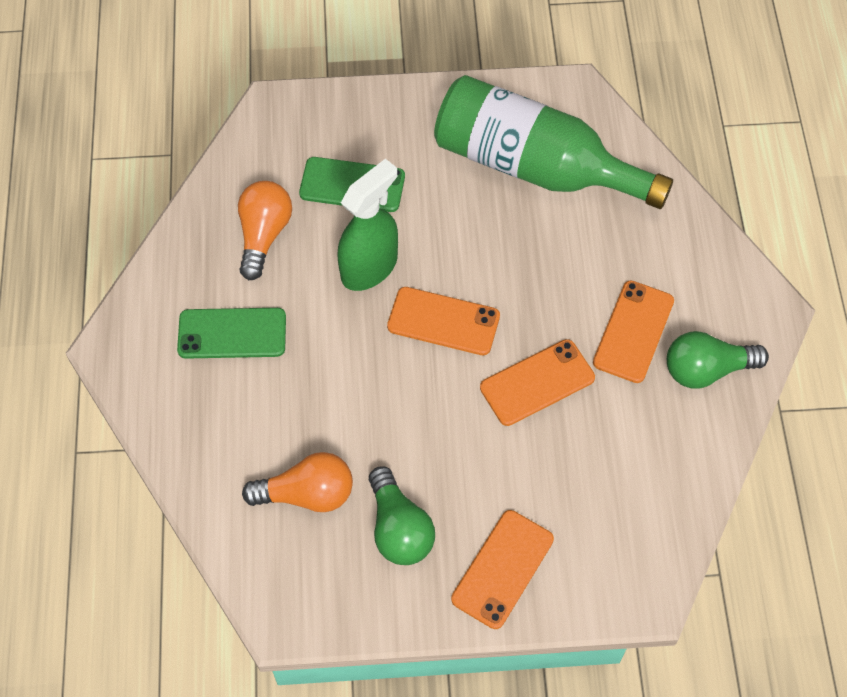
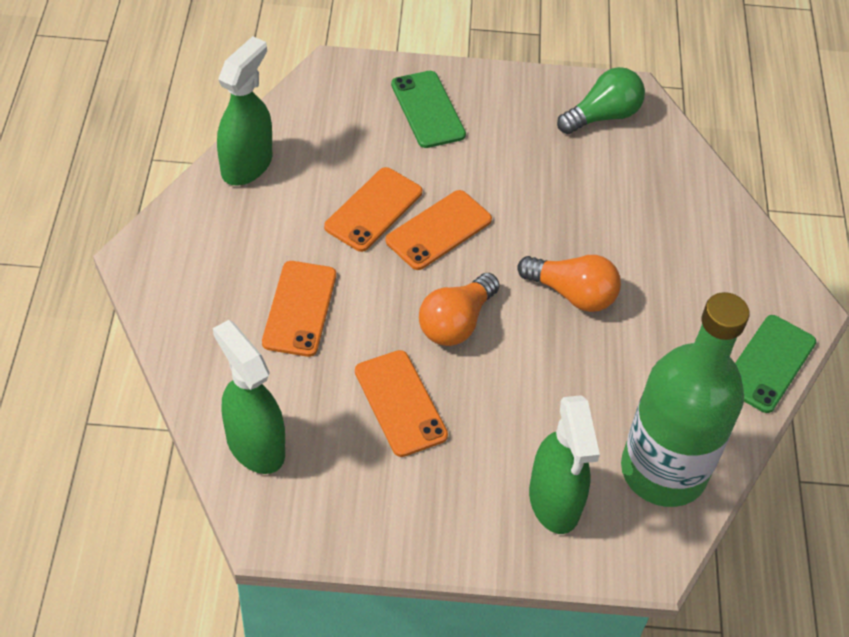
green light bulb: 2 -> 1
green spray bottle: 1 -> 3

